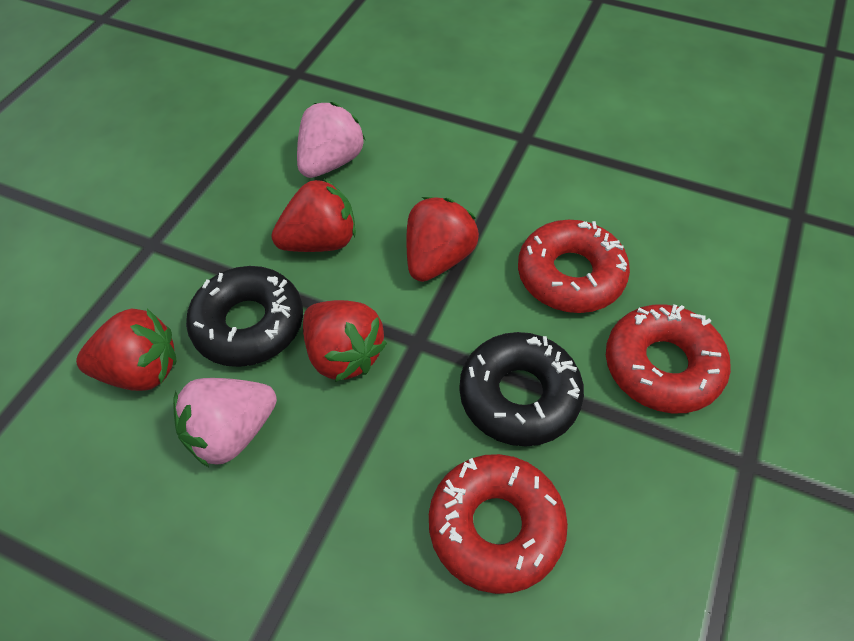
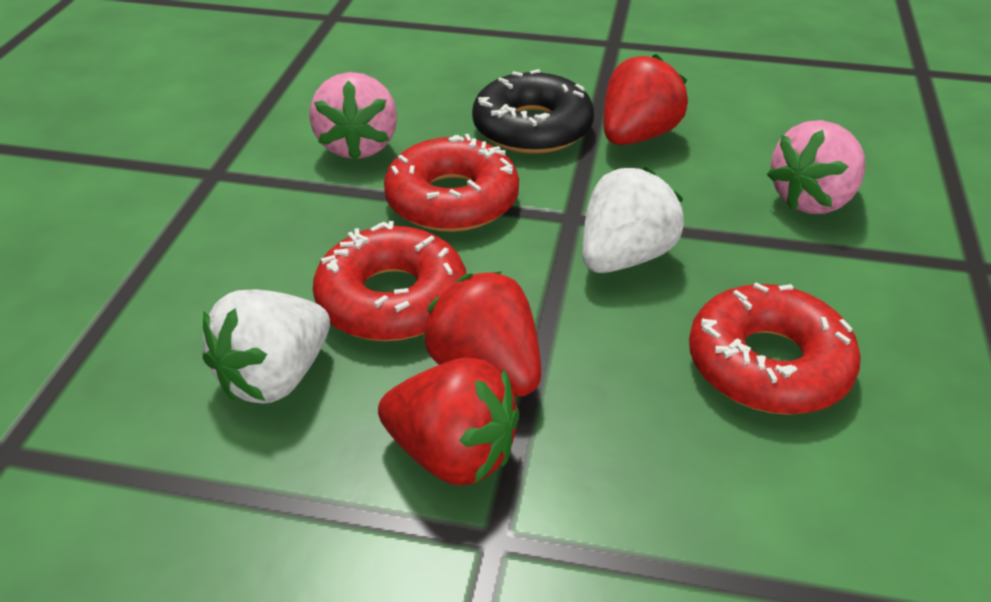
black donut: 2 -> 1
red strawberry: 4 -> 3
white strawberry: 0 -> 2

